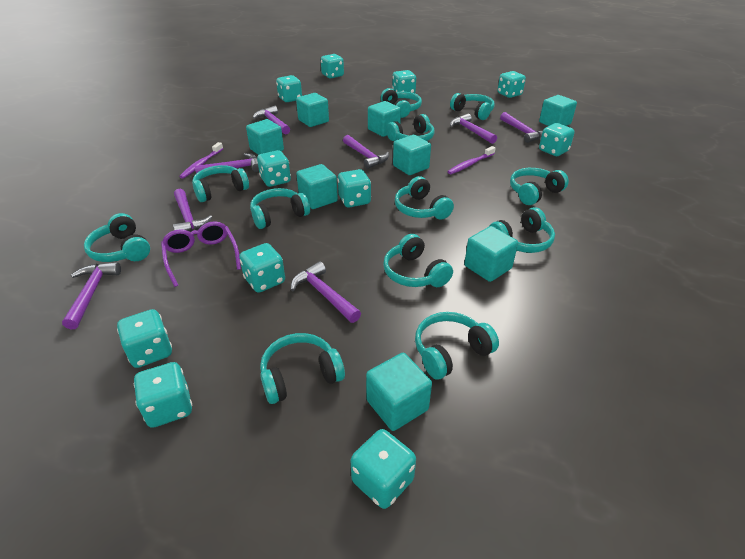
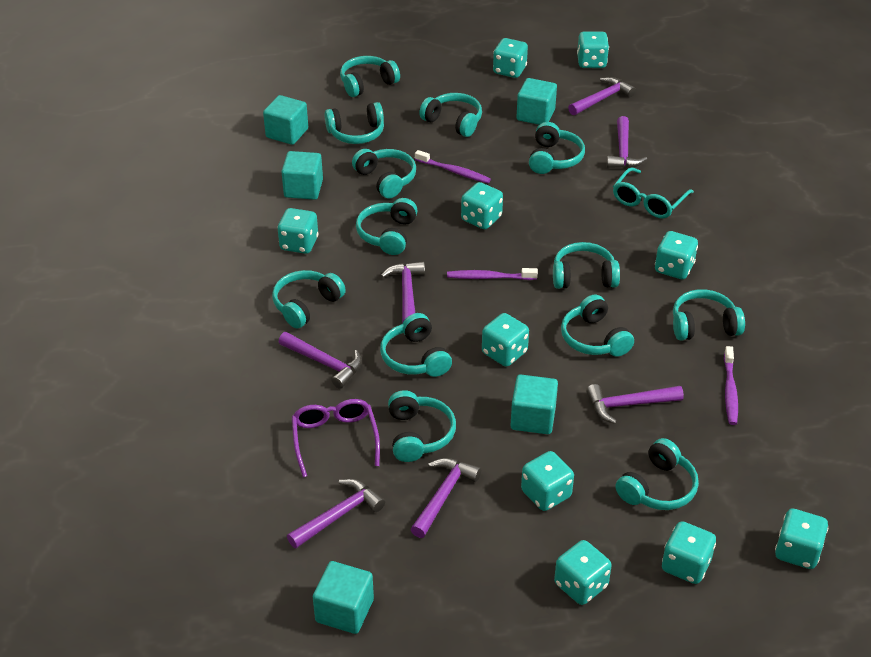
purple hammer: 8 -> 7
purple toothbrush: 2 -> 3
turquoise cube: 8 -> 5
turquoise dice: 11 -> 10
turquoise glasses: 0 -> 1
turquoise headphones: 12 -> 13

